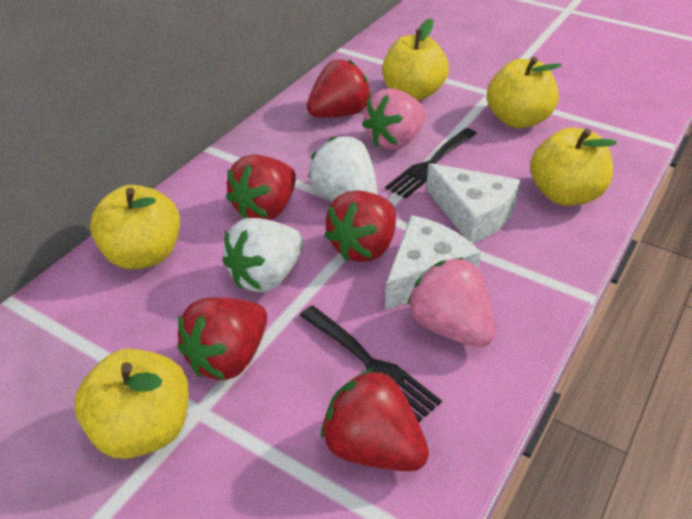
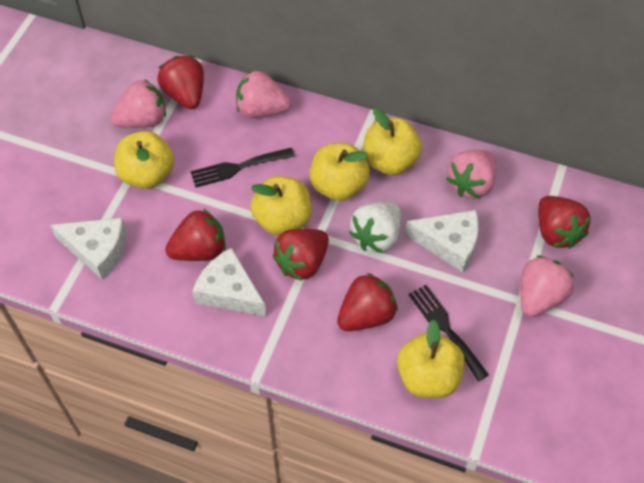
pink strawberry: 2 -> 4
white cheese: 2 -> 3
white strawberry: 2 -> 1

